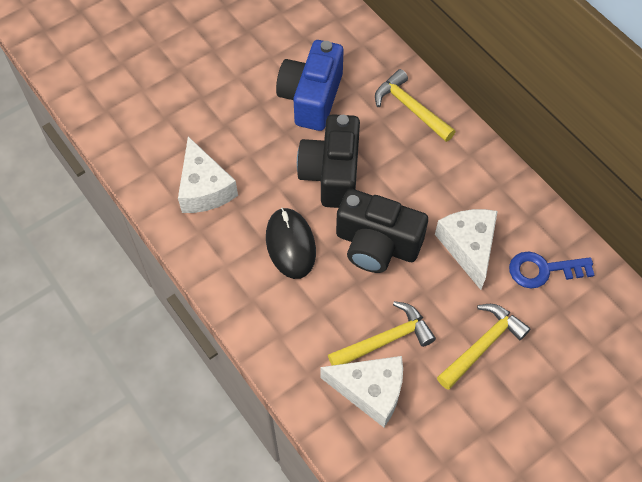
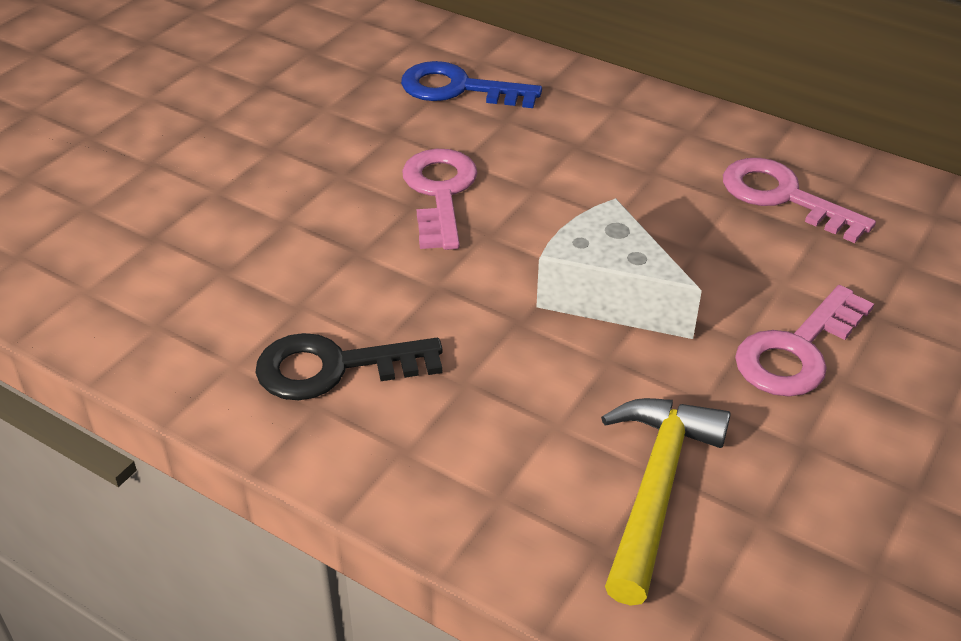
black camera: 2 -> 0
black key: 0 -> 1
black mouse: 1 -> 0
blue camera: 1 -> 0
pink key: 0 -> 3
white cheese: 3 -> 1
yellow hammer: 3 -> 1

